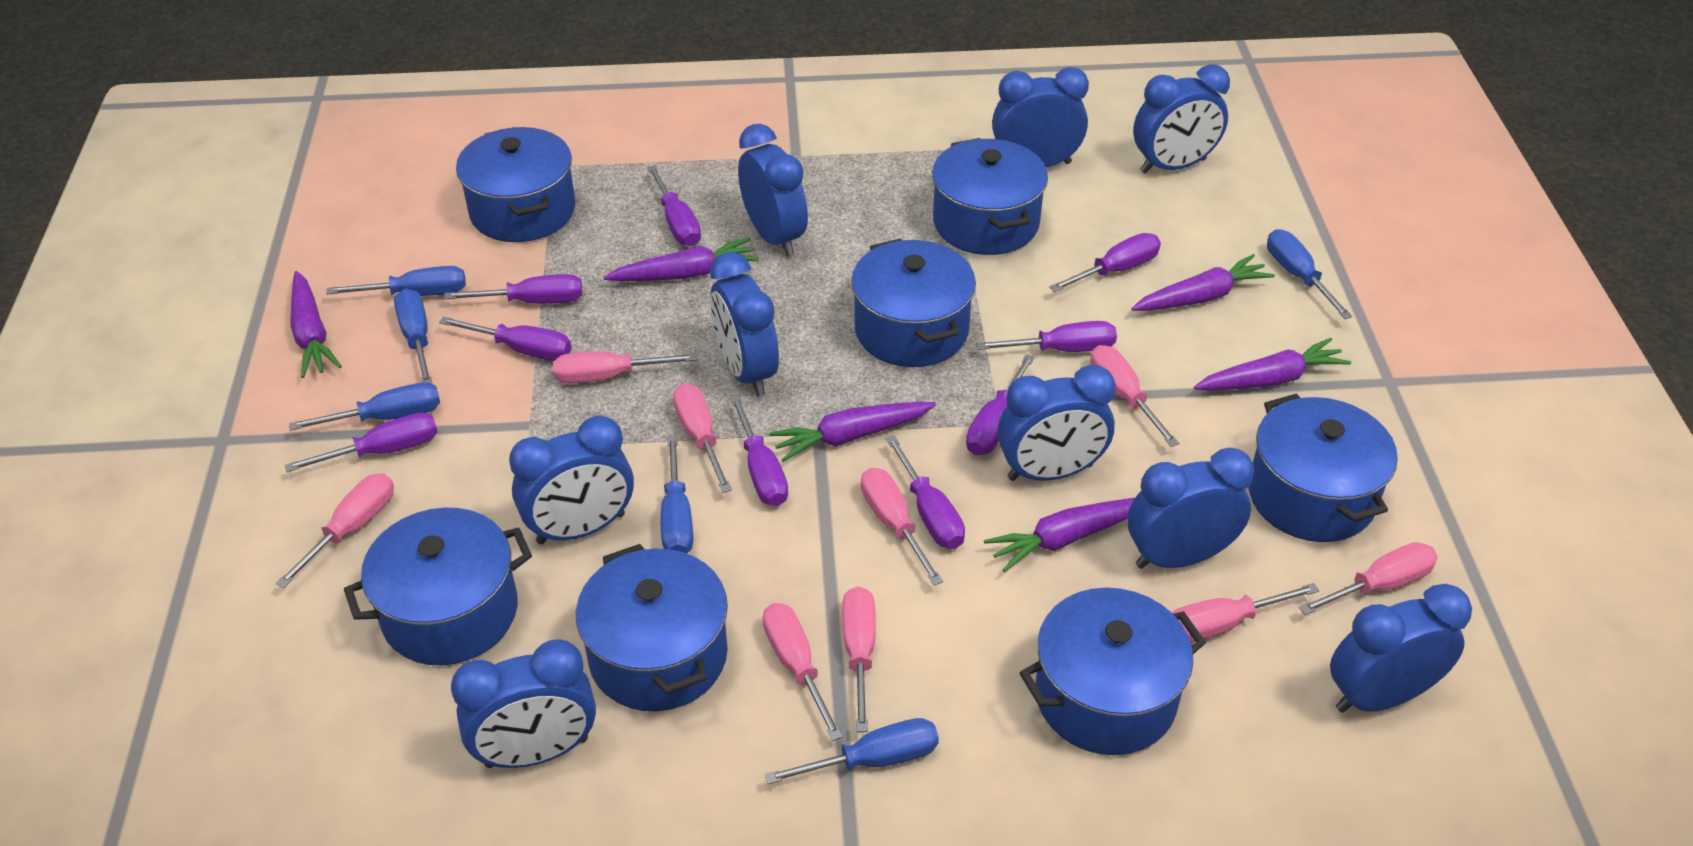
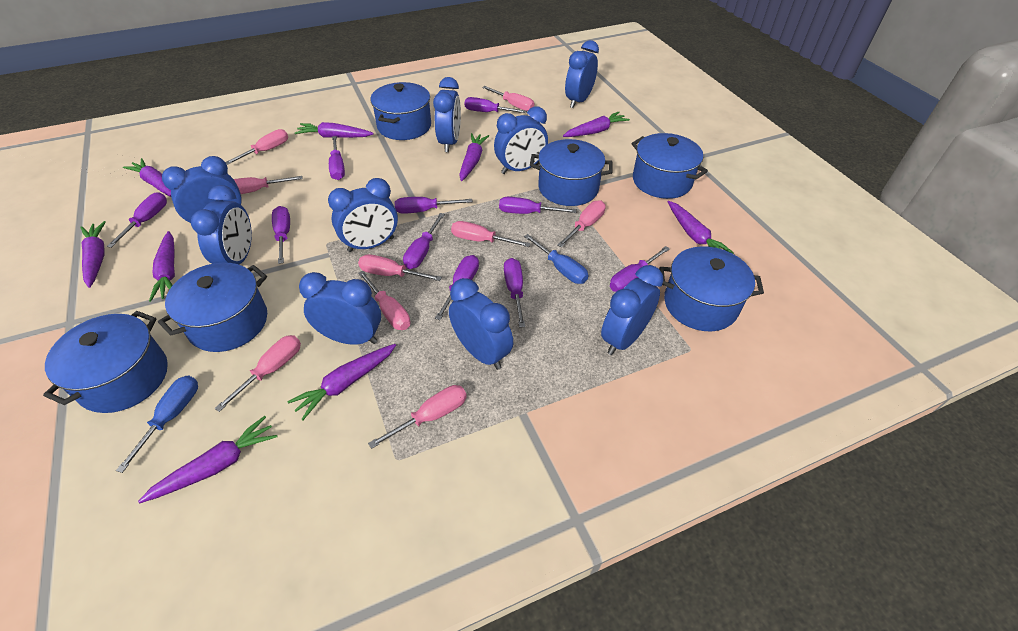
blue pot: 7 -> 6
blue screwdriver: 6 -> 2
purple carrot: 6 -> 9
purple screwdriver: 9 -> 10

